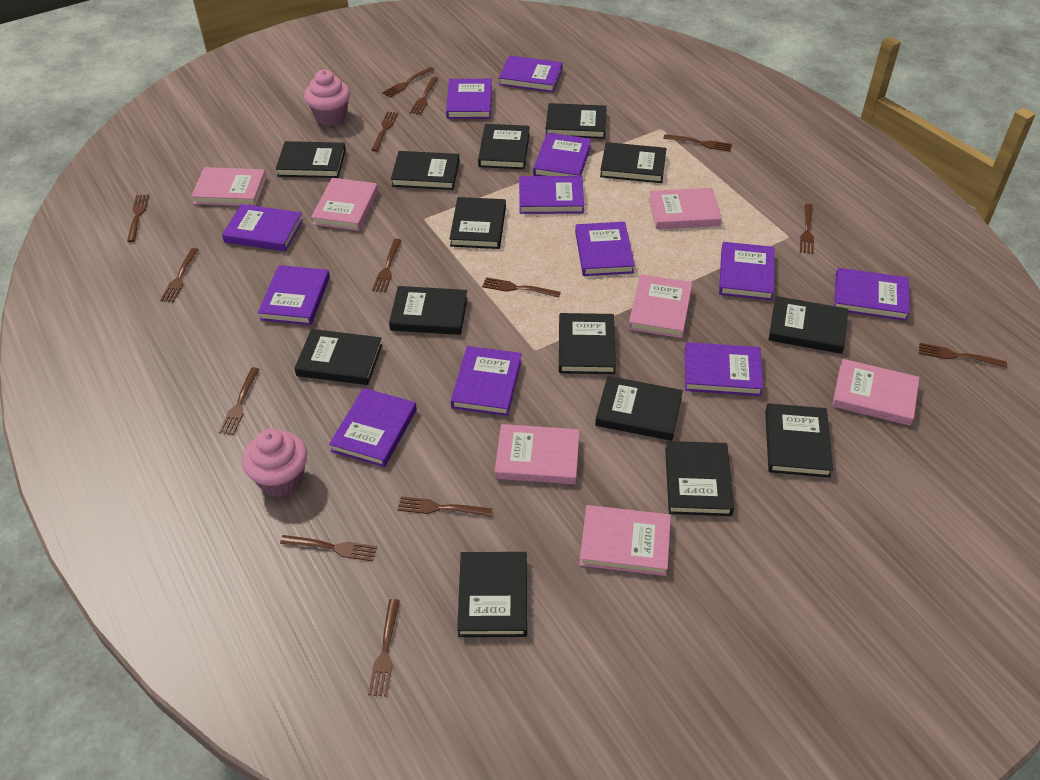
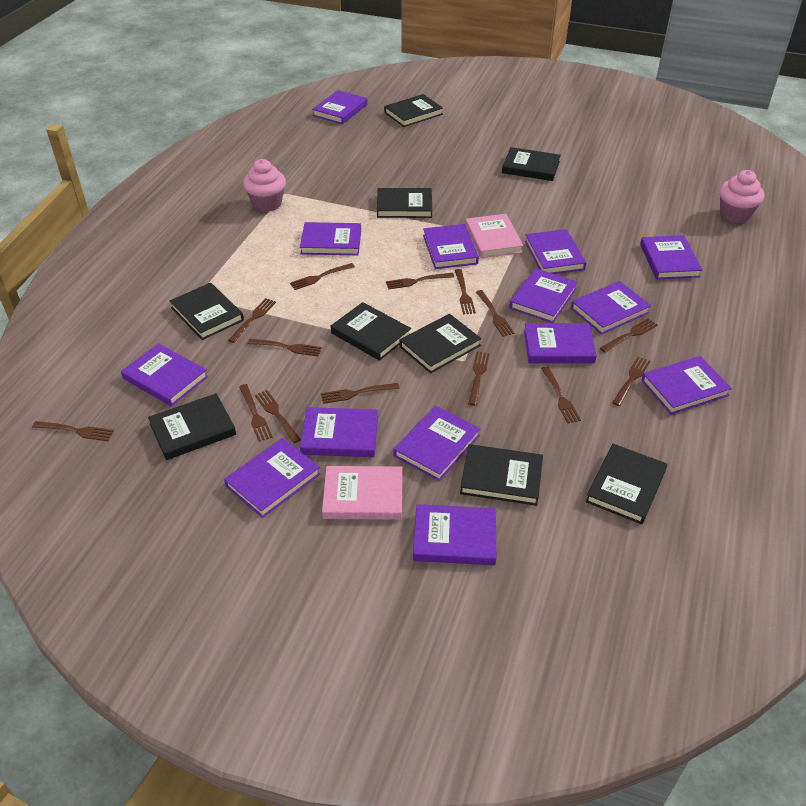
black book: 14 -> 9
pink book: 7 -> 2
purple book: 12 -> 14

